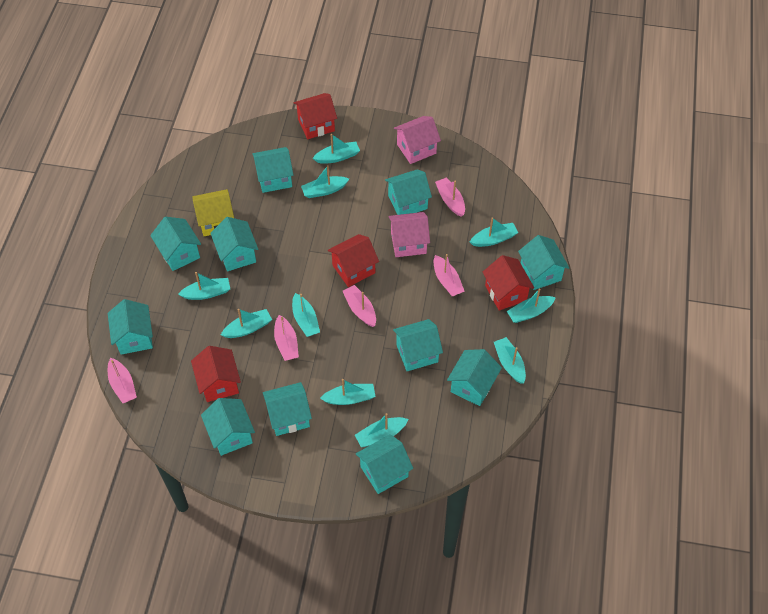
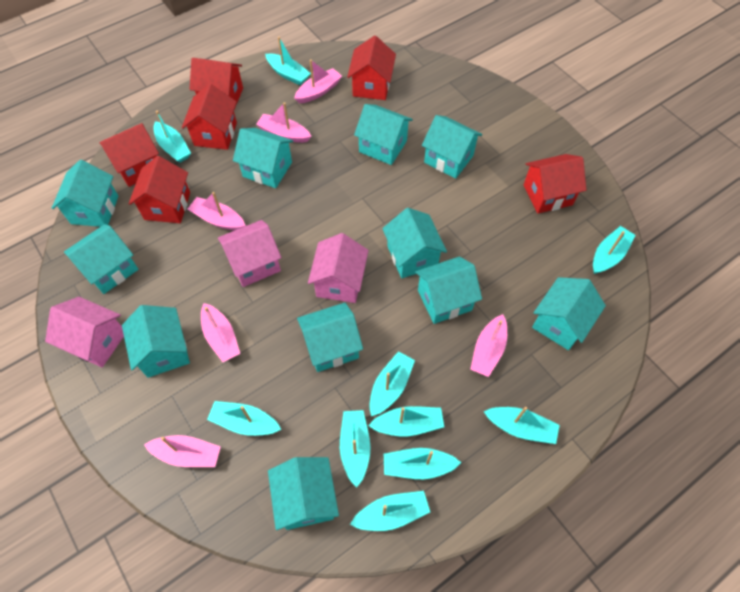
pink boat: 5 -> 6
pink house: 2 -> 3
red house: 4 -> 6
yellow house: 1 -> 0

